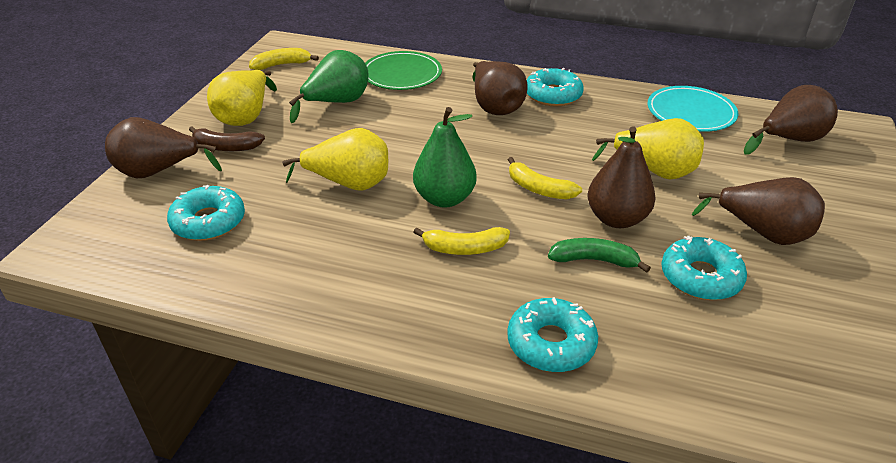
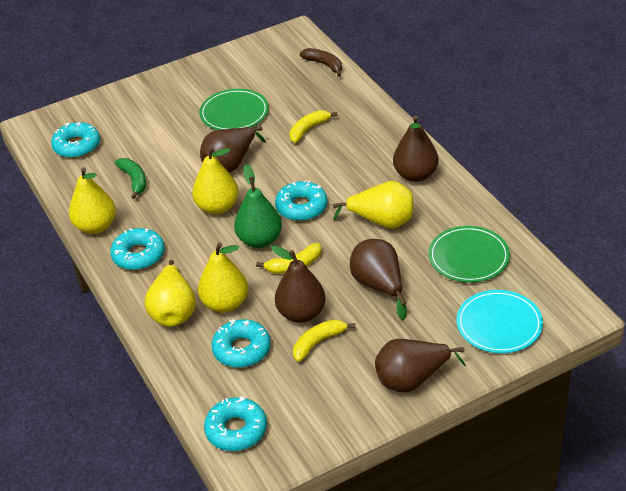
green pear: 2 -> 1
green plate: 1 -> 2
turquoise donut: 4 -> 5
yellow pear: 3 -> 5

